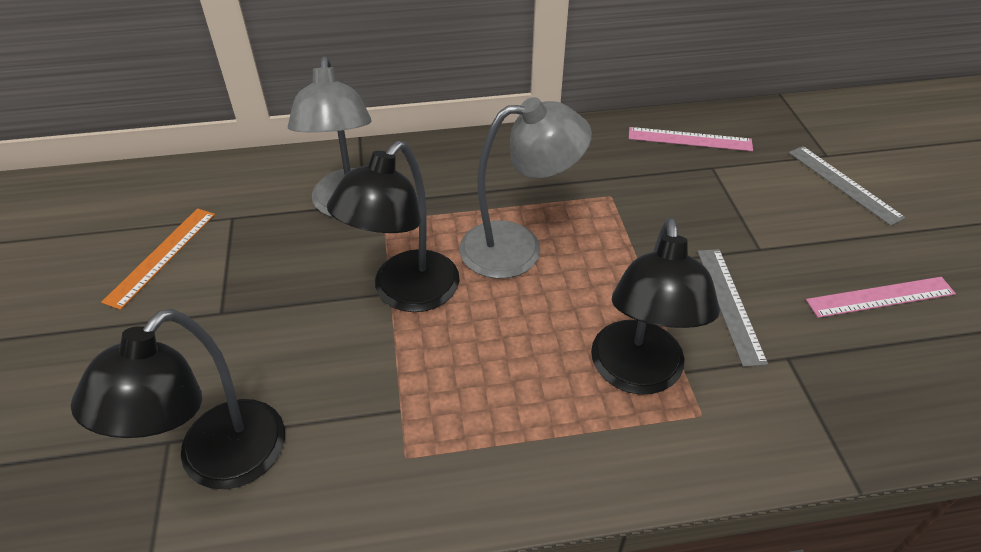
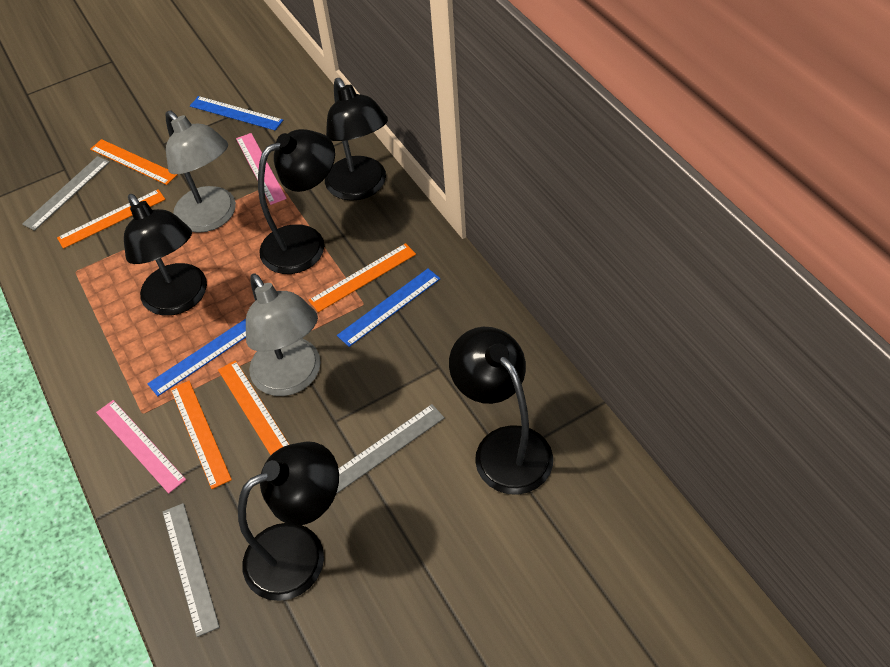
black lamp: 3 -> 5
blue ruler: 0 -> 3
grey ruler: 2 -> 3
orange ruler: 1 -> 5

